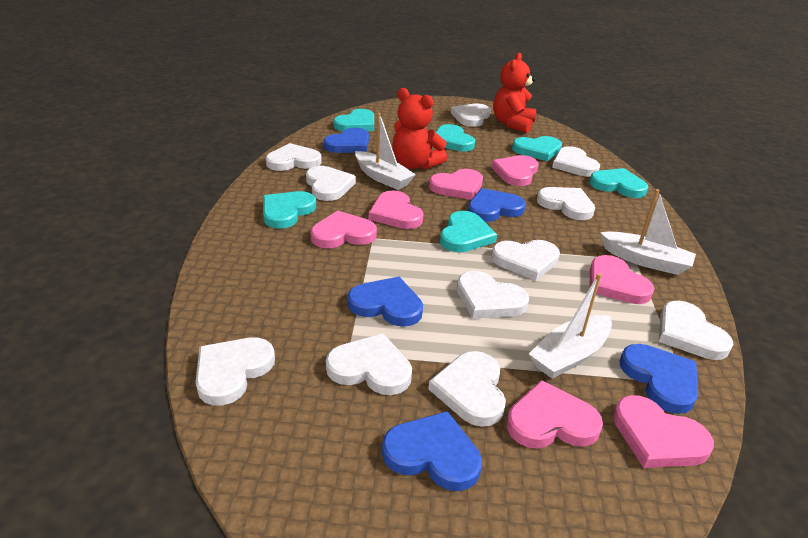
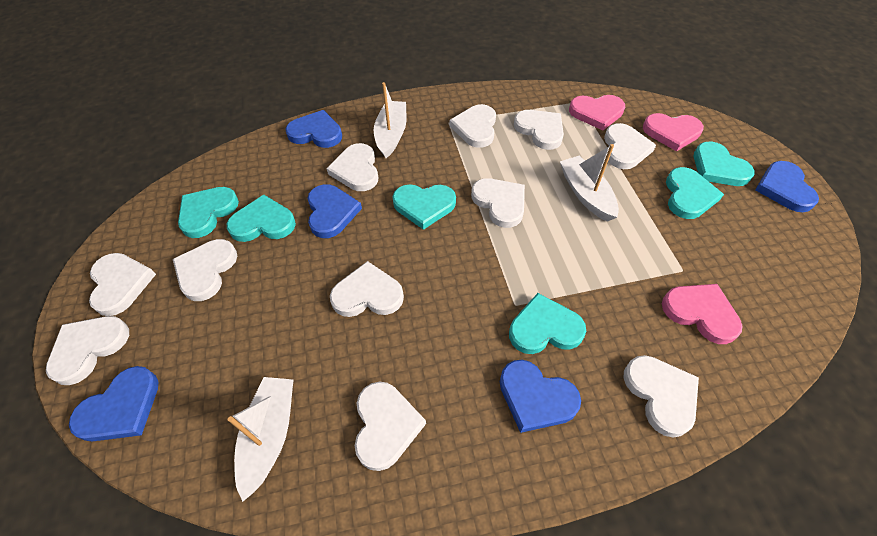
pink heart: 7 -> 3
red teddy bear: 2 -> 0

